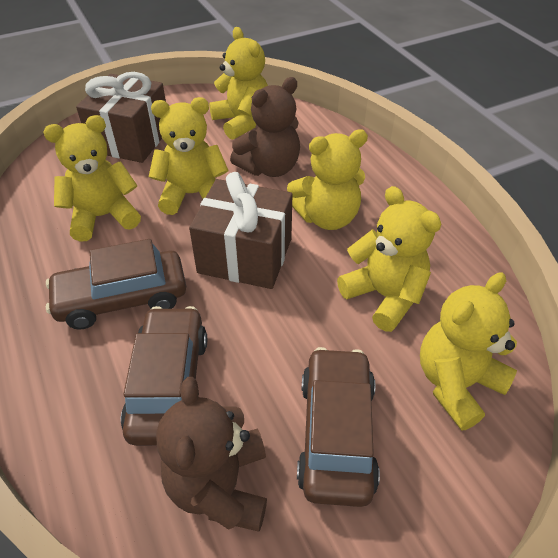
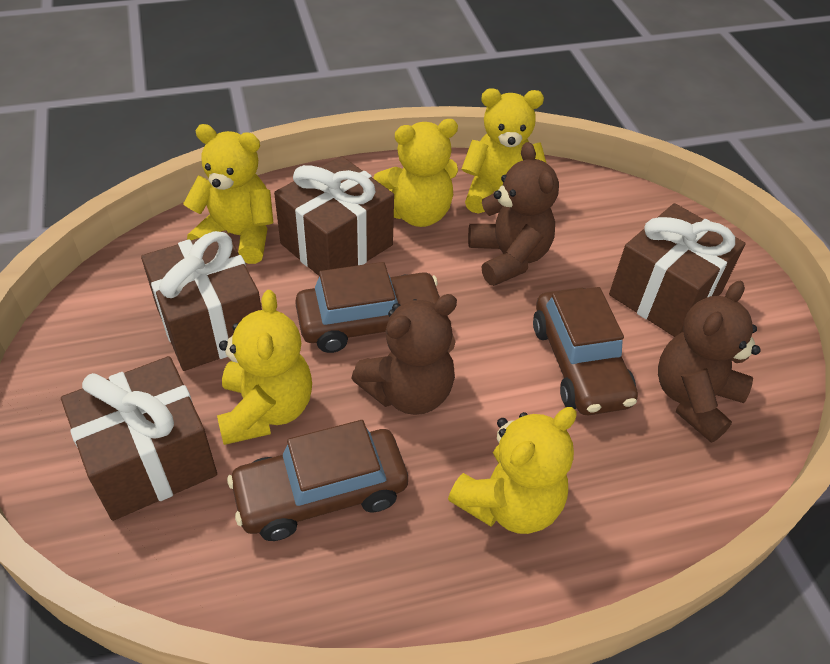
brown gift: 2 -> 4
brown teddy bear: 2 -> 3
yellow teddy bear: 6 -> 5

